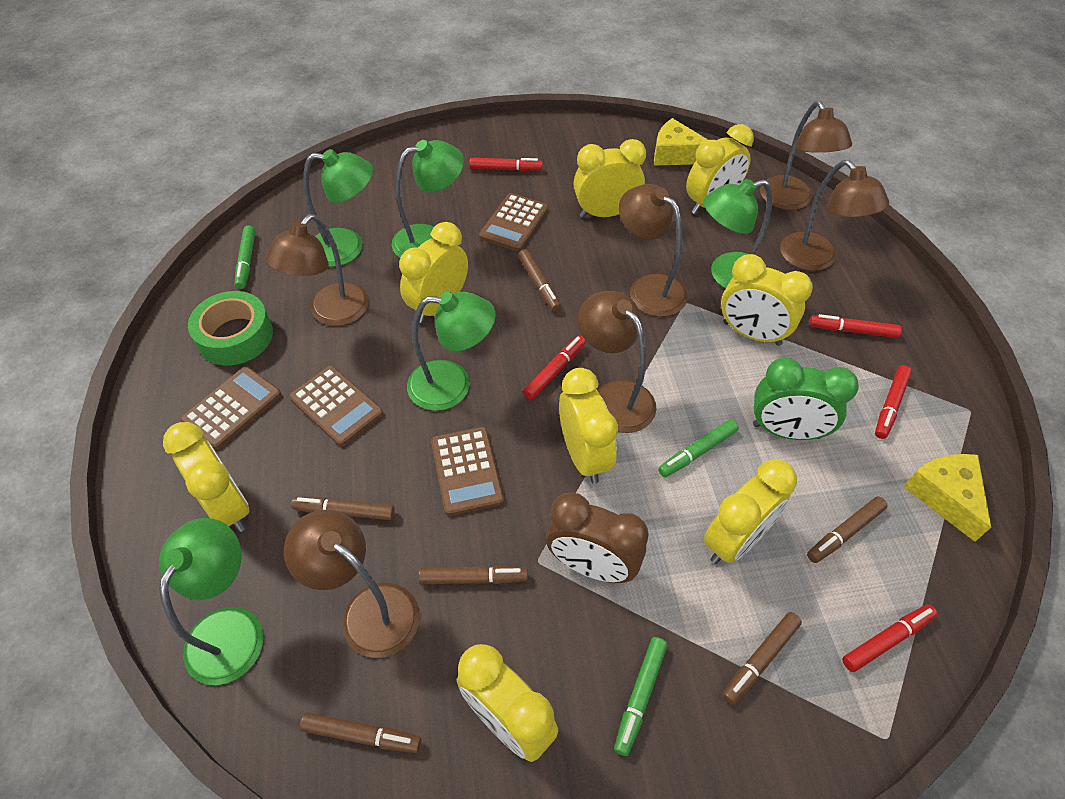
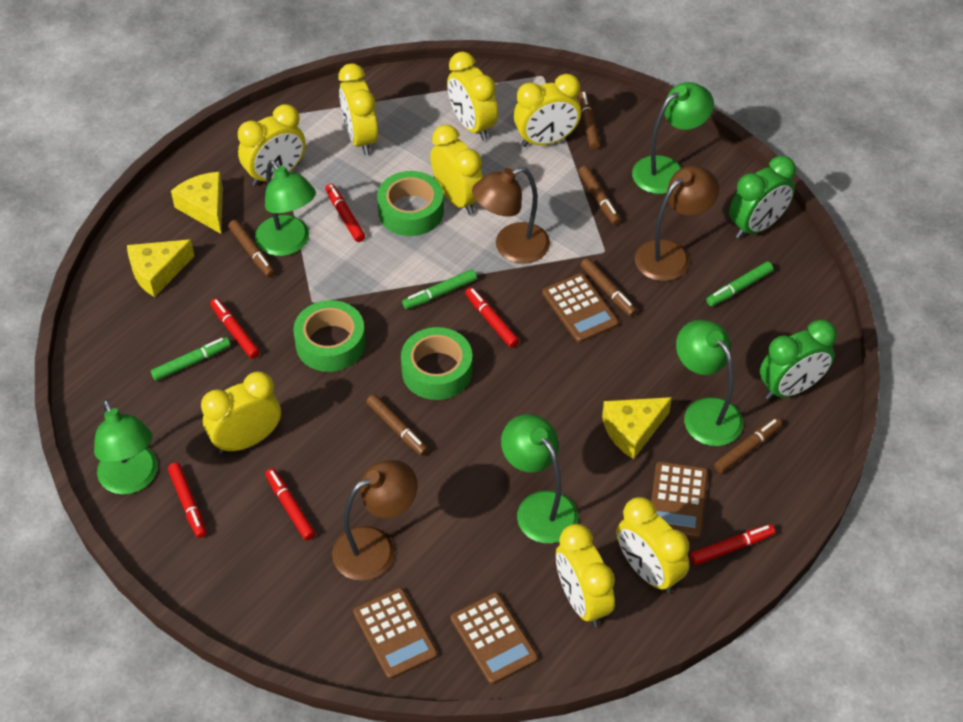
brown clock: 1 -> 0
brown lamp: 6 -> 3
green clock: 1 -> 2
green tape: 1 -> 3
red marker: 5 -> 6
yellow cheese: 2 -> 3

